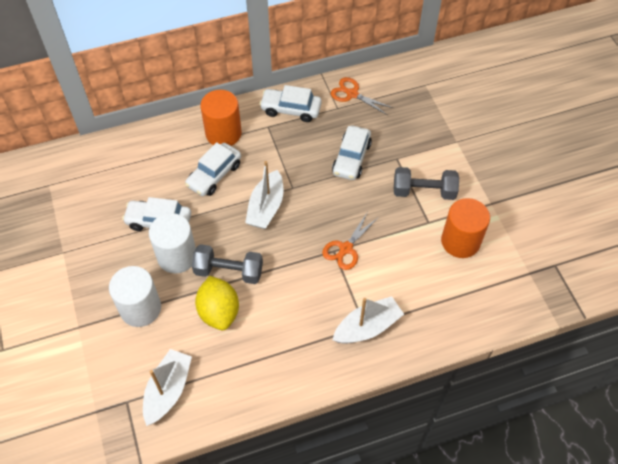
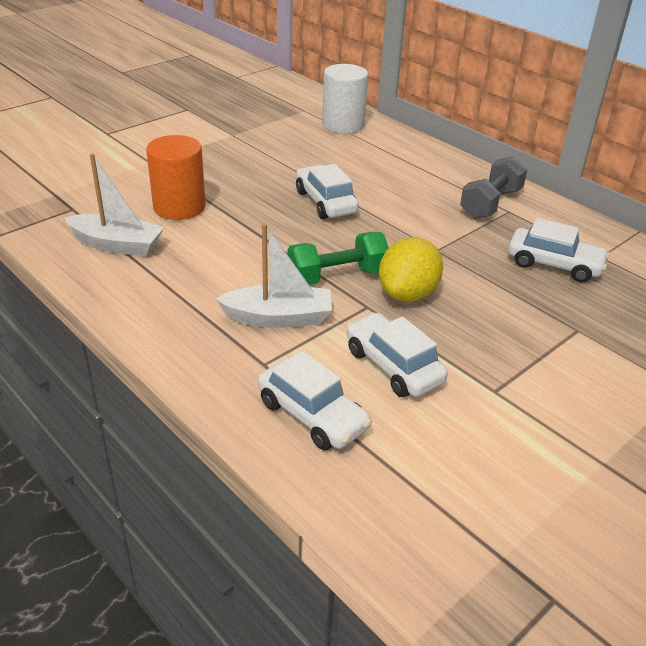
green dumbbell: 0 -> 1
grey dumbbell: 2 -> 1
orange cylinder: 2 -> 1
orange scissors: 2 -> 0
white boat: 3 -> 2
white cylinder: 2 -> 1

